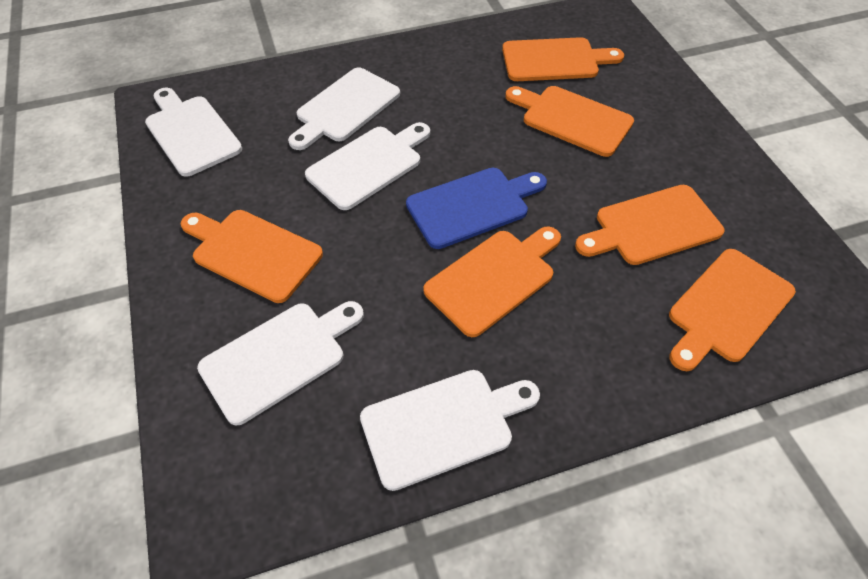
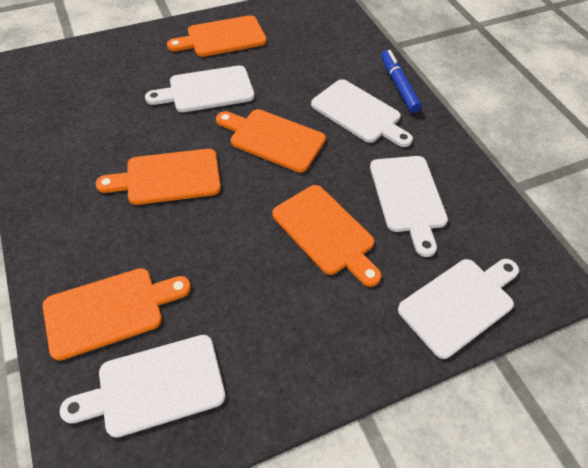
blue cutting board: 1 -> 0
blue marker: 0 -> 1
orange cutting board: 6 -> 5

